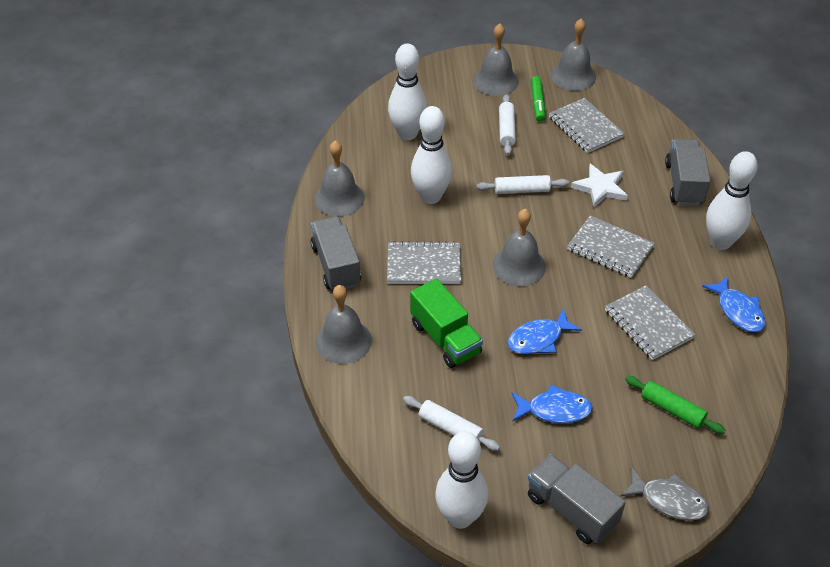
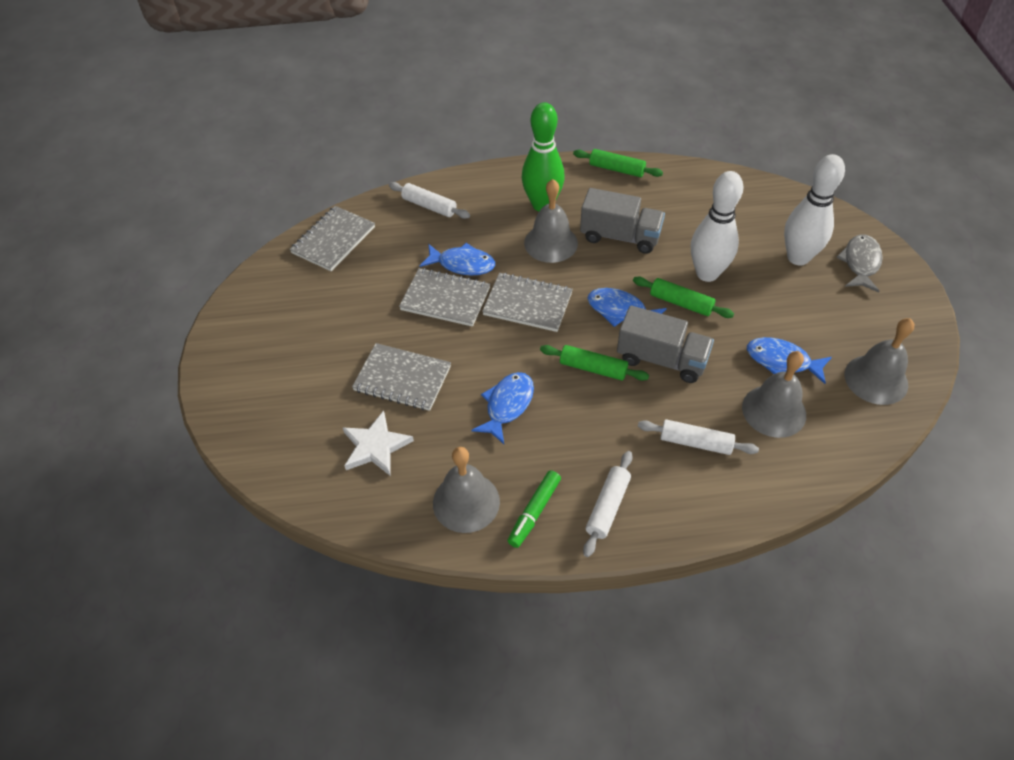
blue fish: 3 -> 4
green bowling pin: 0 -> 1
green rolling pin: 1 -> 3
green truck: 1 -> 0
grey bell: 5 -> 4
grey truck: 3 -> 2
white bowling pin: 4 -> 2

